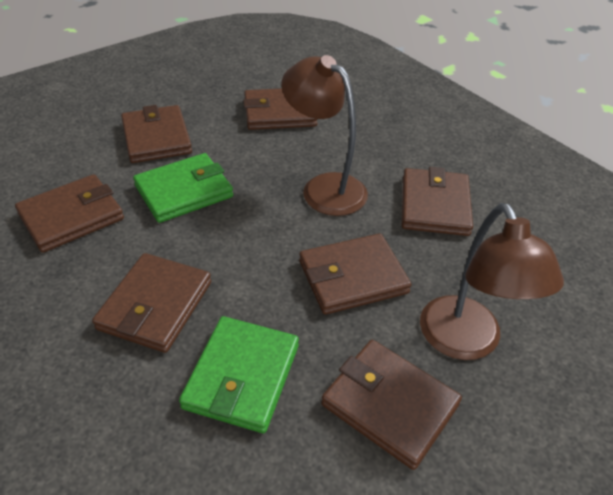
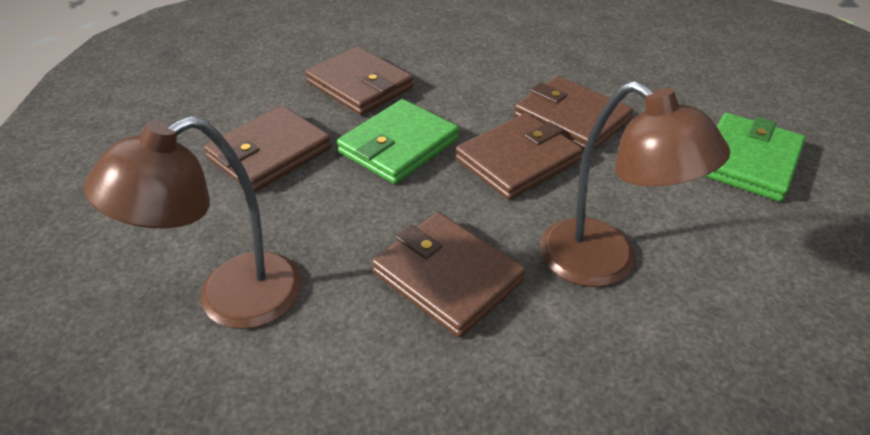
brown wallet: 7 -> 5

